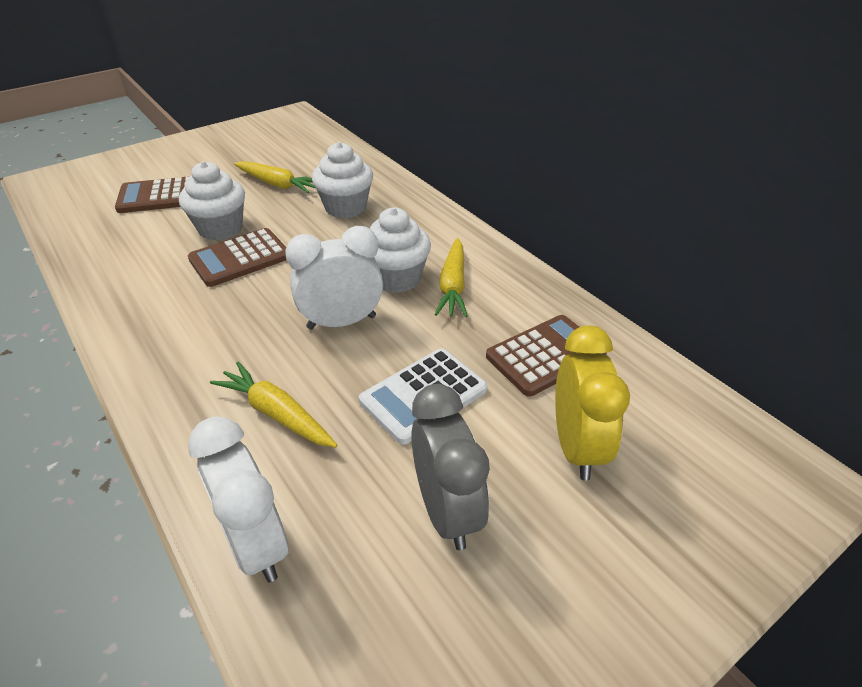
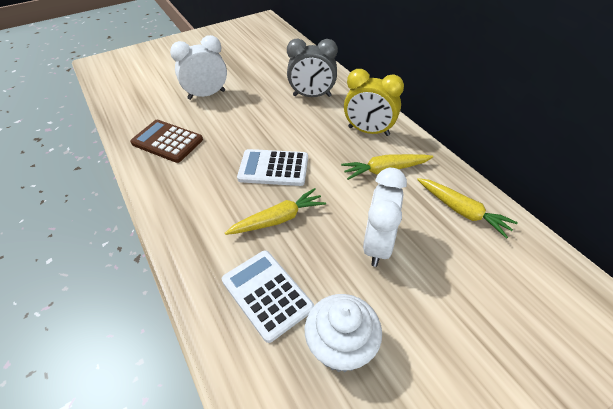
brown calculator: 3 -> 1
white calculator: 1 -> 2
white cupcake: 3 -> 1

